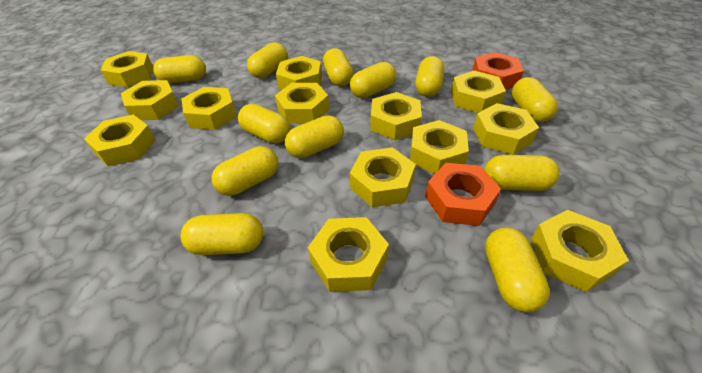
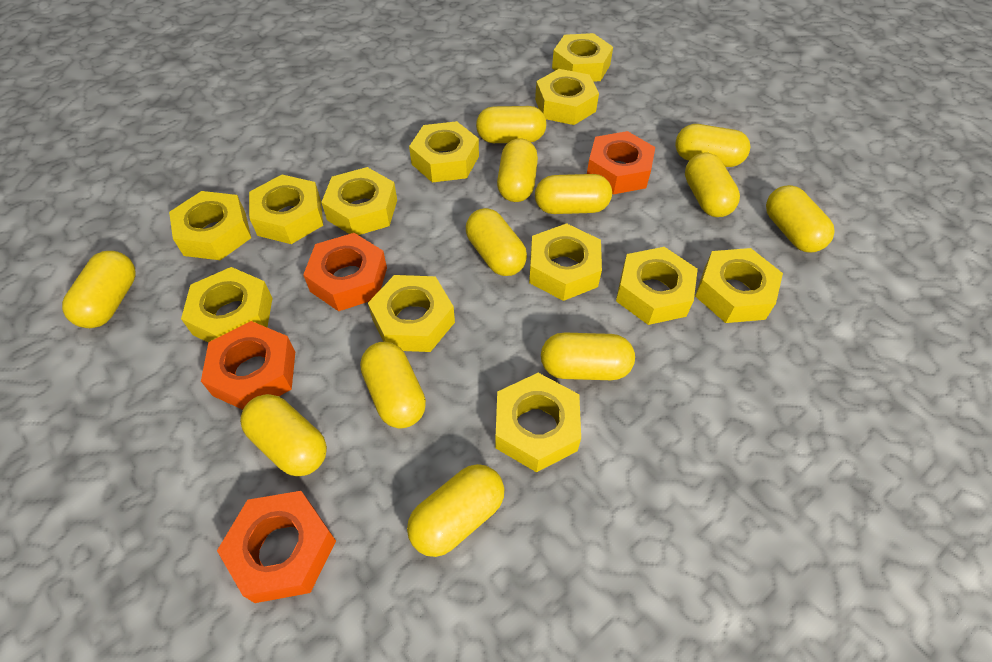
orange nut: 2 -> 4
yellow nut: 13 -> 12

